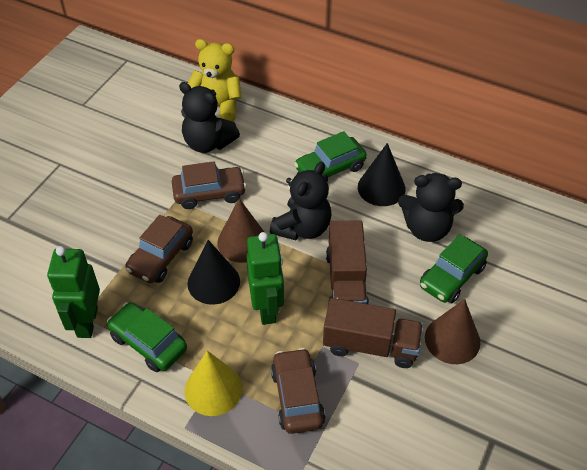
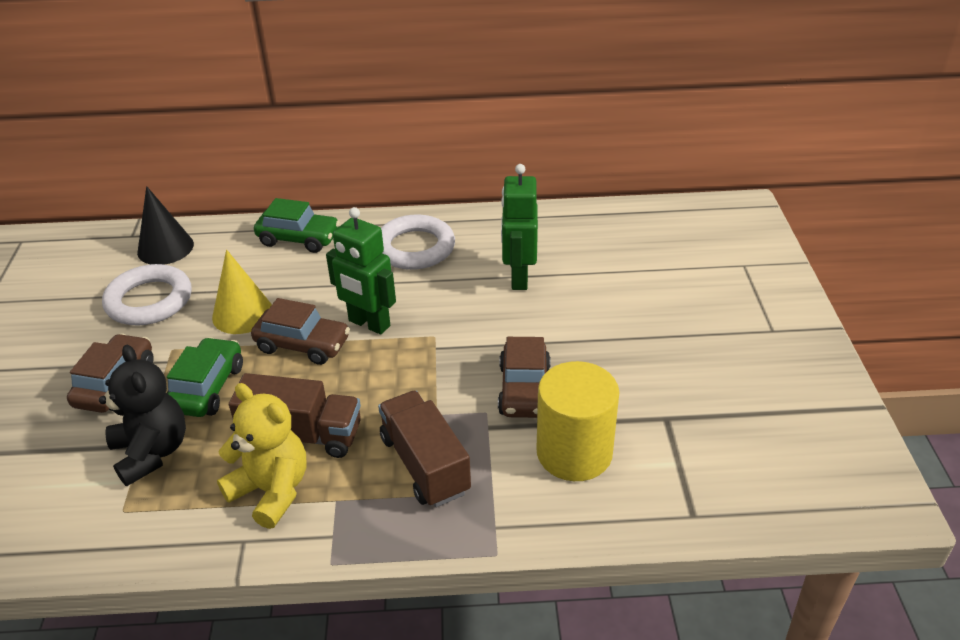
black cone: 2 -> 1
black teddy bear: 3 -> 1
brown cone: 2 -> 0
green car: 3 -> 2
white ring: 0 -> 2
yellow cylinder: 0 -> 1

